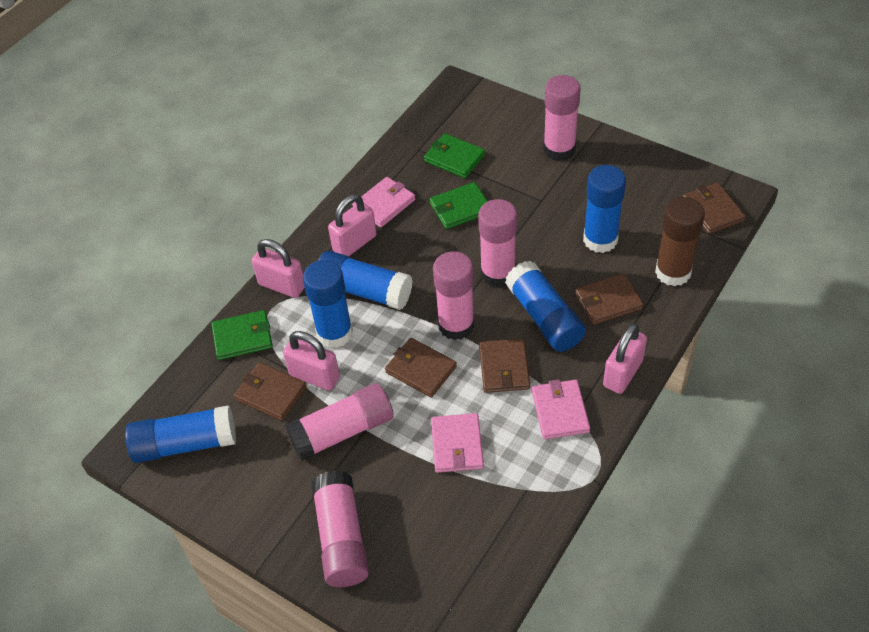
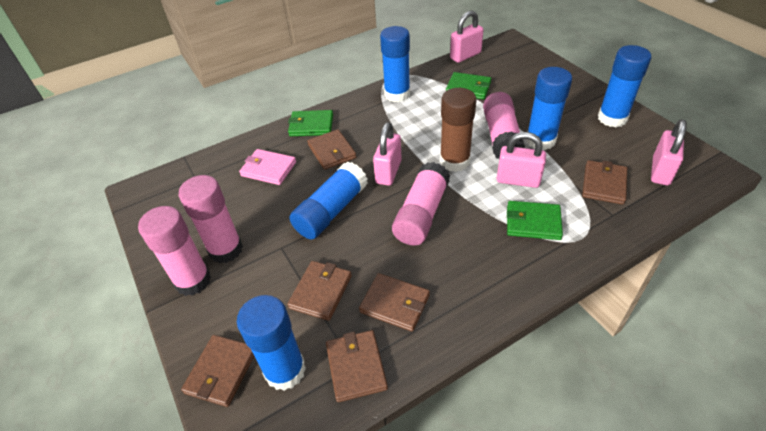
brown wallet: 5 -> 6
pink glue stick: 5 -> 4
pink wallet: 3 -> 1

